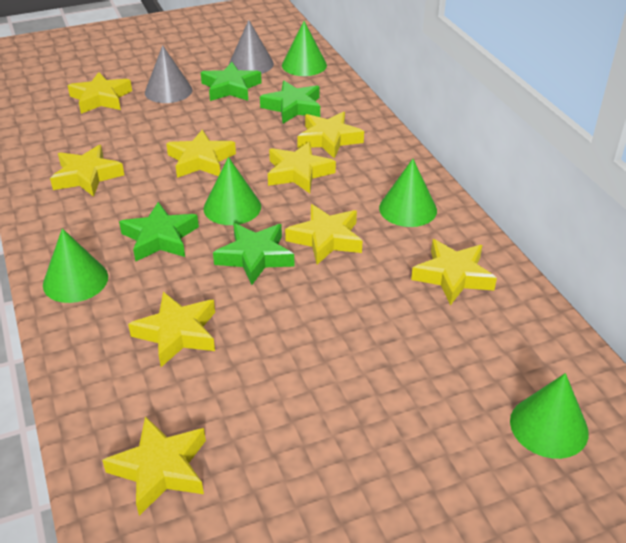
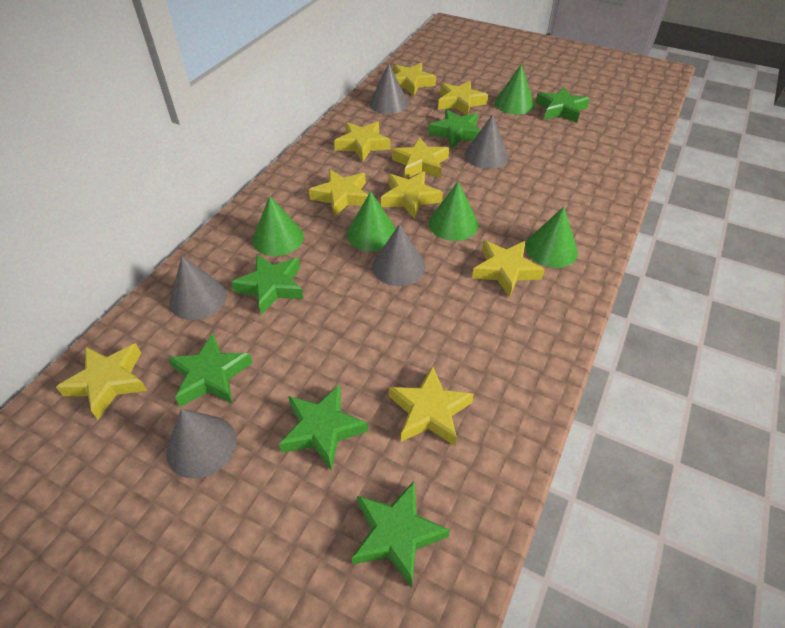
green star: 4 -> 6
grey cone: 2 -> 5

